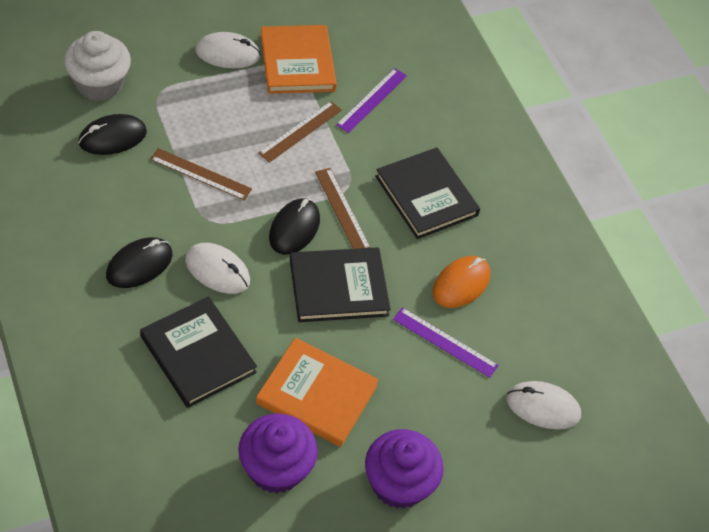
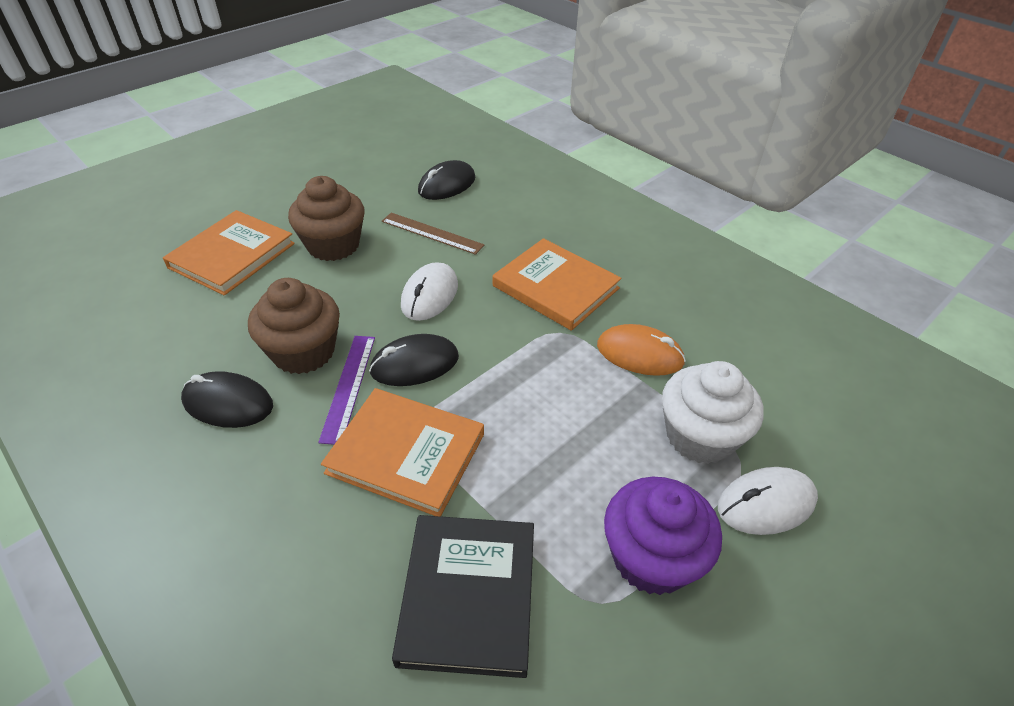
black book: 3 -> 1
brown cupcake: 0 -> 2
brown ruler: 3 -> 1
orange book: 2 -> 3
purple cupcake: 2 -> 1
purple ruler: 2 -> 1
white mouse: 3 -> 2

